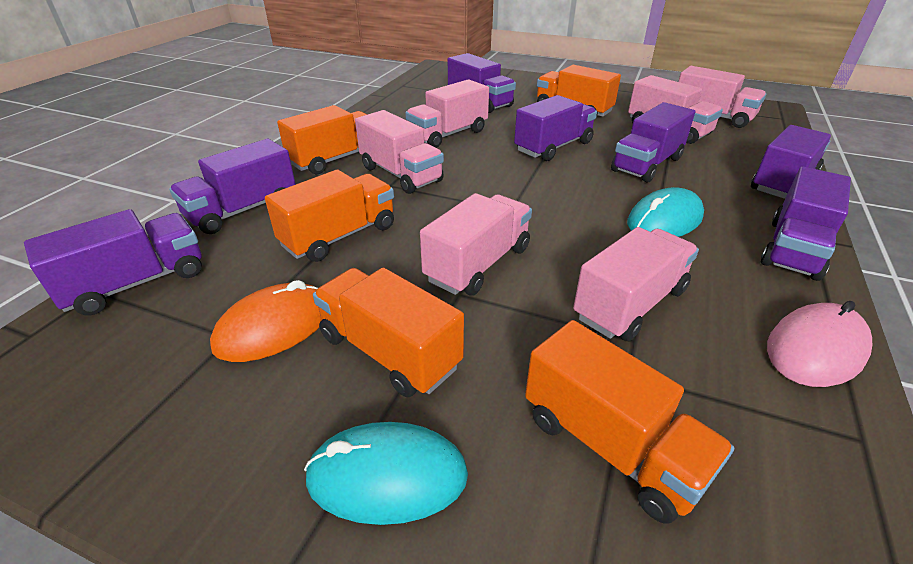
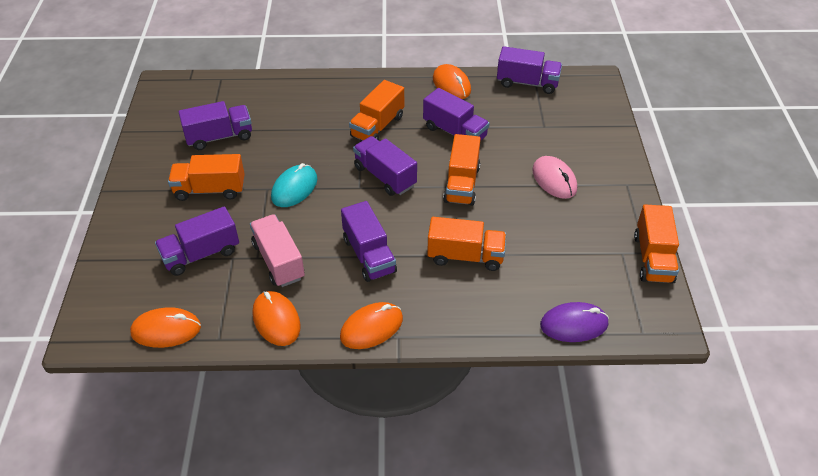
orange mouse: 1 -> 4
pink truck: 6 -> 1
purple mouse: 0 -> 1
purple truck: 7 -> 6
turquoise mouse: 2 -> 1

